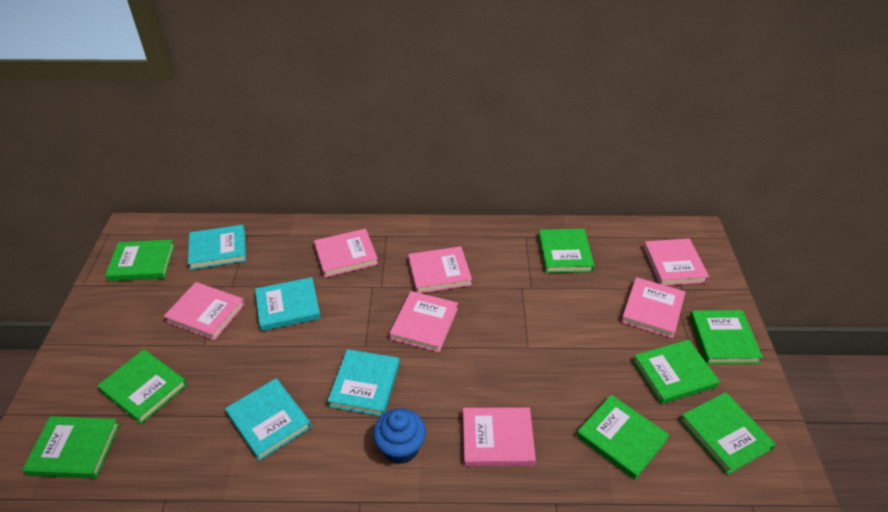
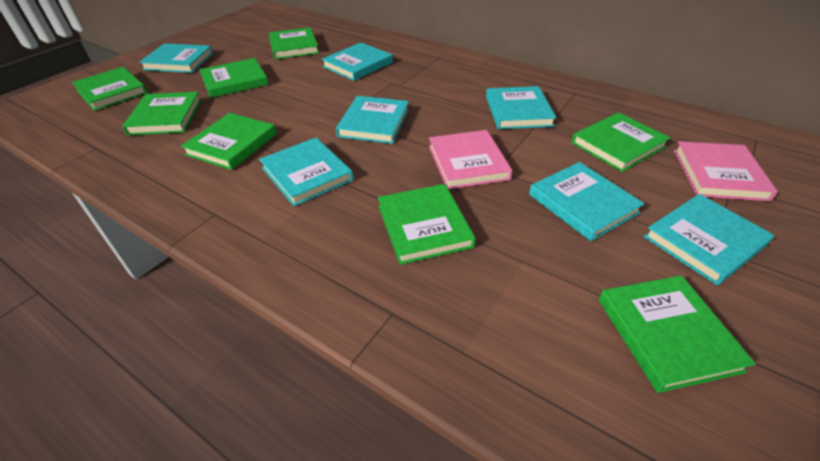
blue cupcake: 1 -> 0
pink book: 7 -> 2
turquoise book: 4 -> 7

